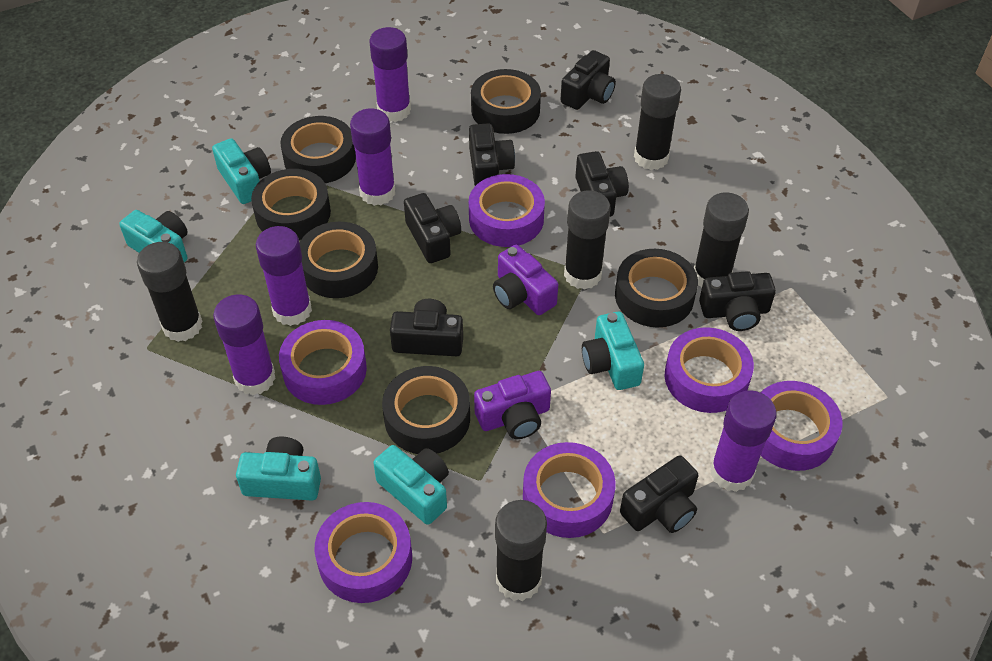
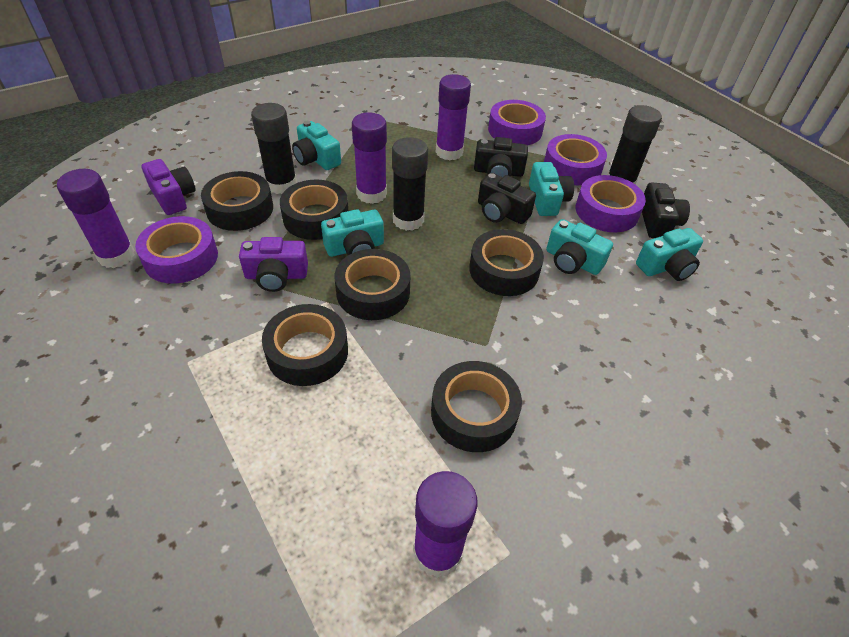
black camera: 7 -> 3
black glue stick: 5 -> 3
purple glue stick: 5 -> 4
purple tape: 6 -> 4

